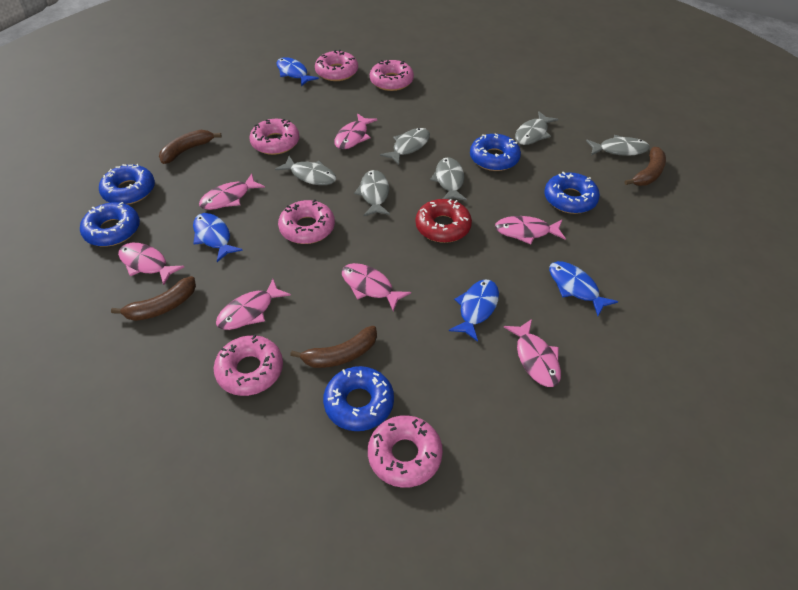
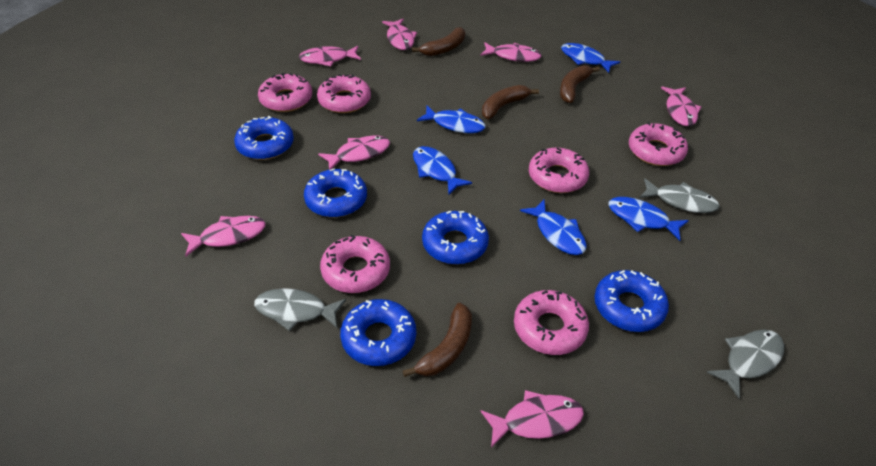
blue fish: 4 -> 5
grey fish: 6 -> 3
red donut: 1 -> 0

